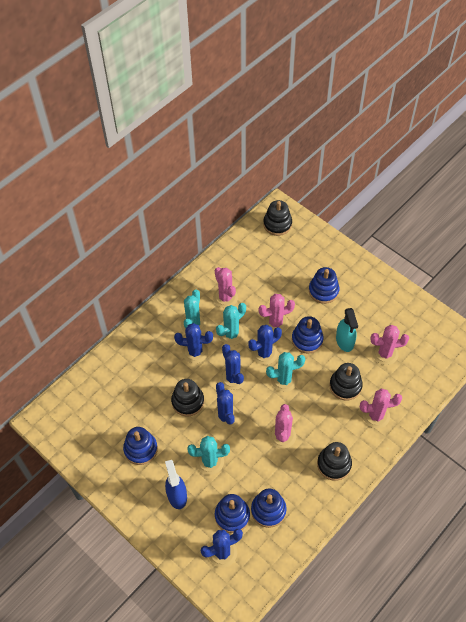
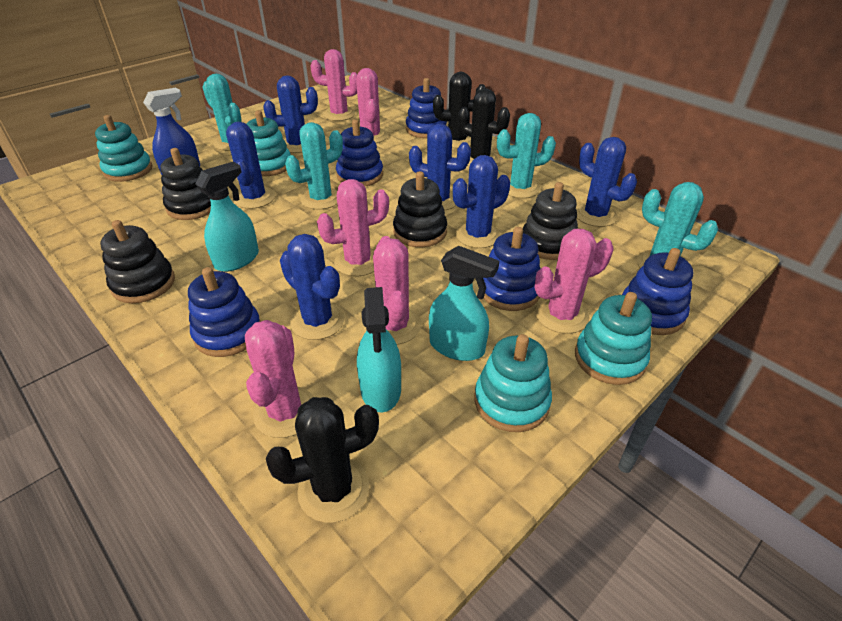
black cactus: 0 -> 3
blue cactus: 5 -> 6
pink cactus: 5 -> 6
turquoise spray bottle: 1 -> 3
turquoise stacking toy: 0 -> 4

